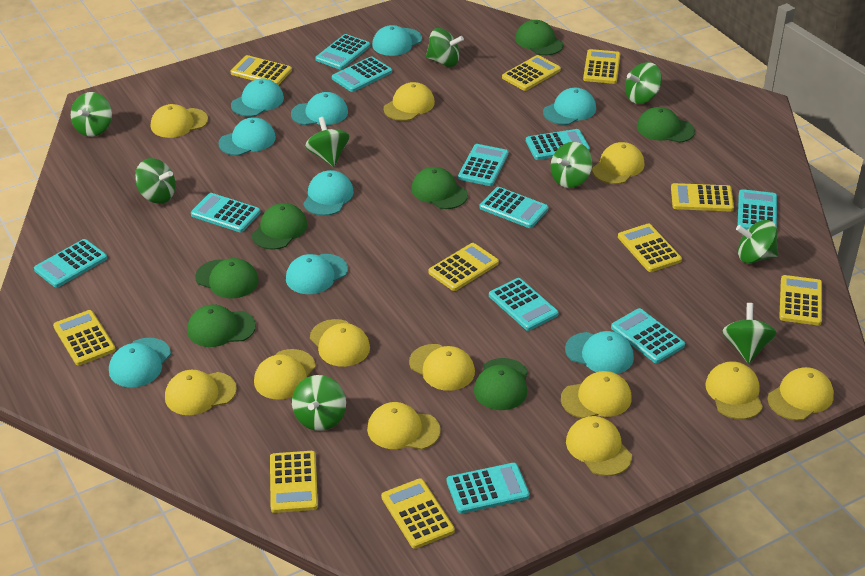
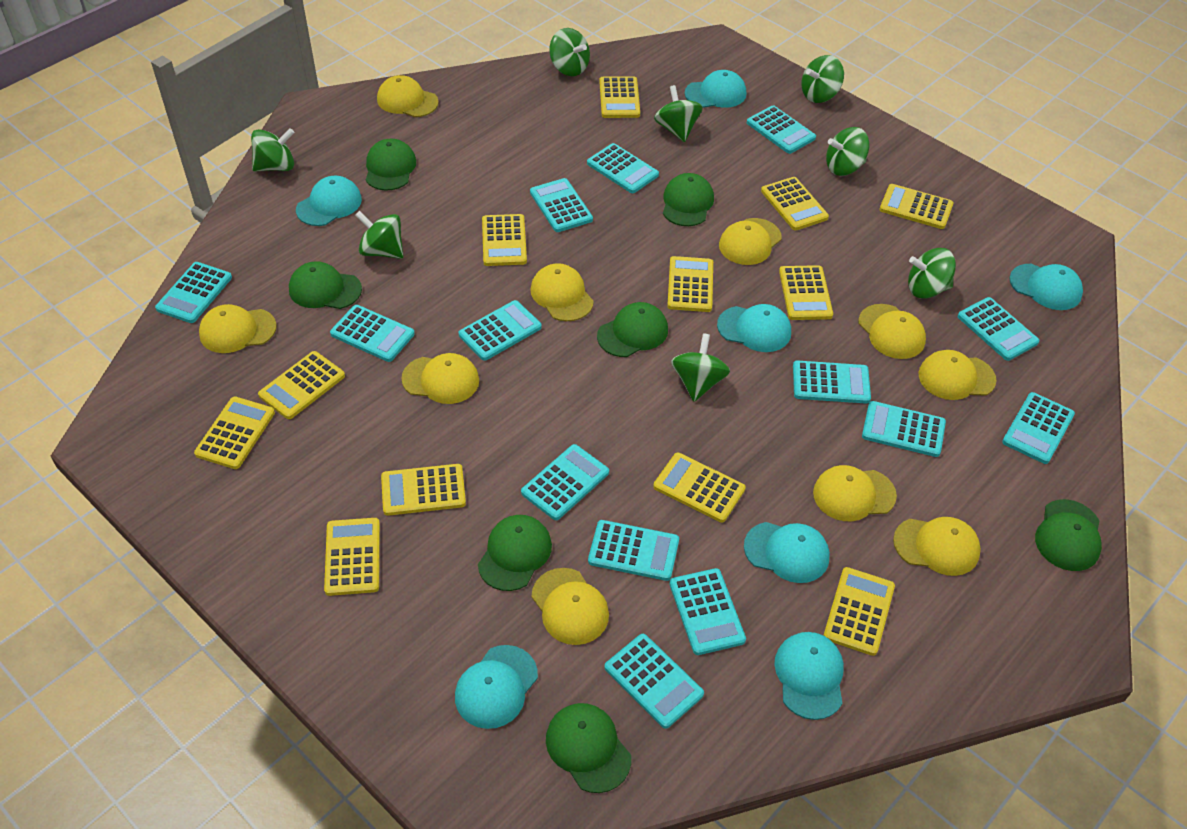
green spinning top: 9 -> 8
turquoise calculator: 11 -> 14
turquoise cap: 9 -> 7
yellow calculator: 10 -> 12
yellow cap: 12 -> 10

